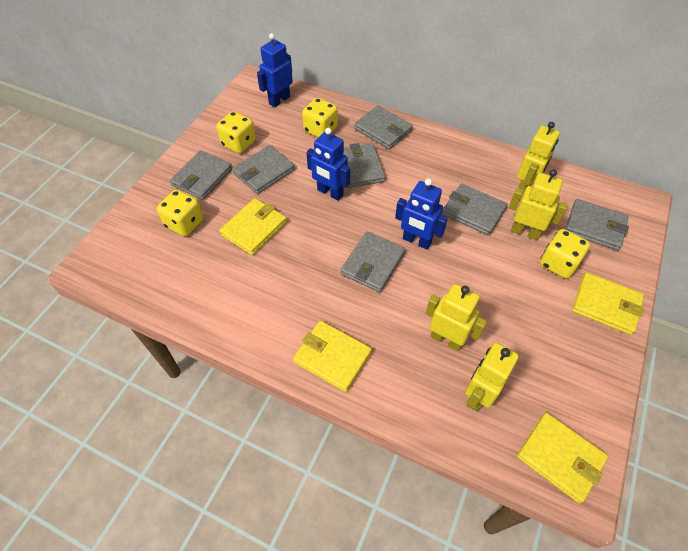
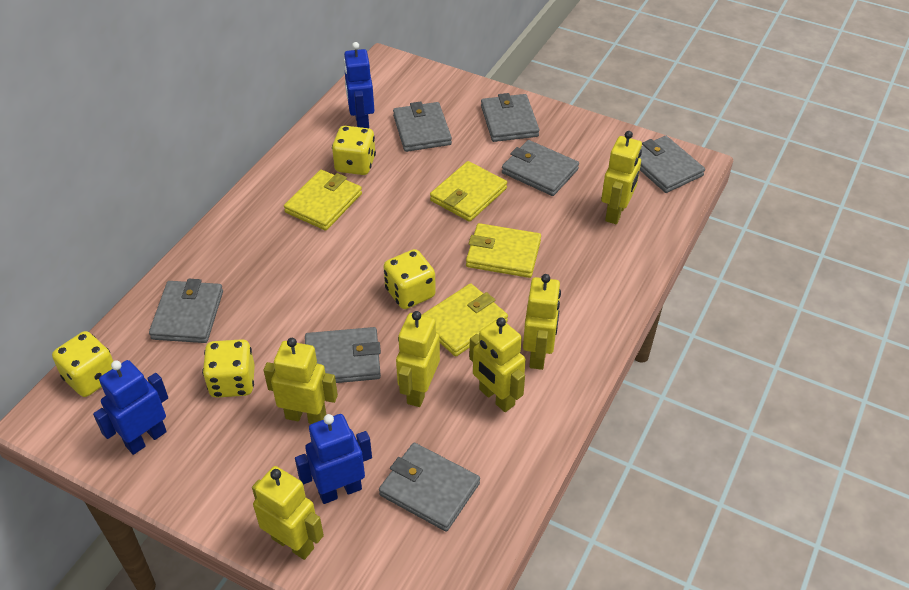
yellow robot: 4 -> 6

